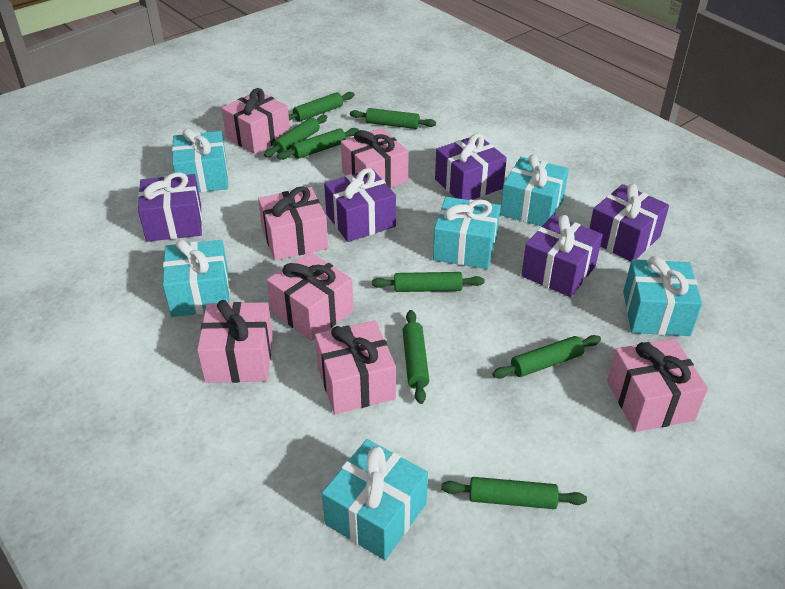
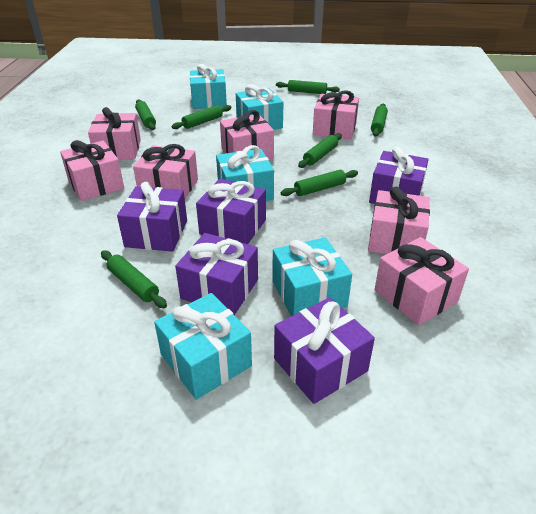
green rolling pin: 8 -> 7
turquoise gift: 6 -> 5

